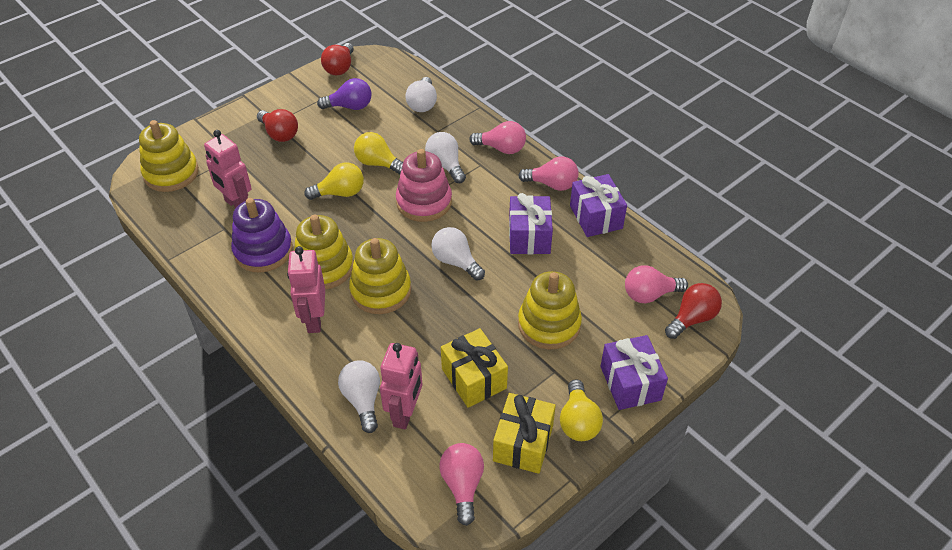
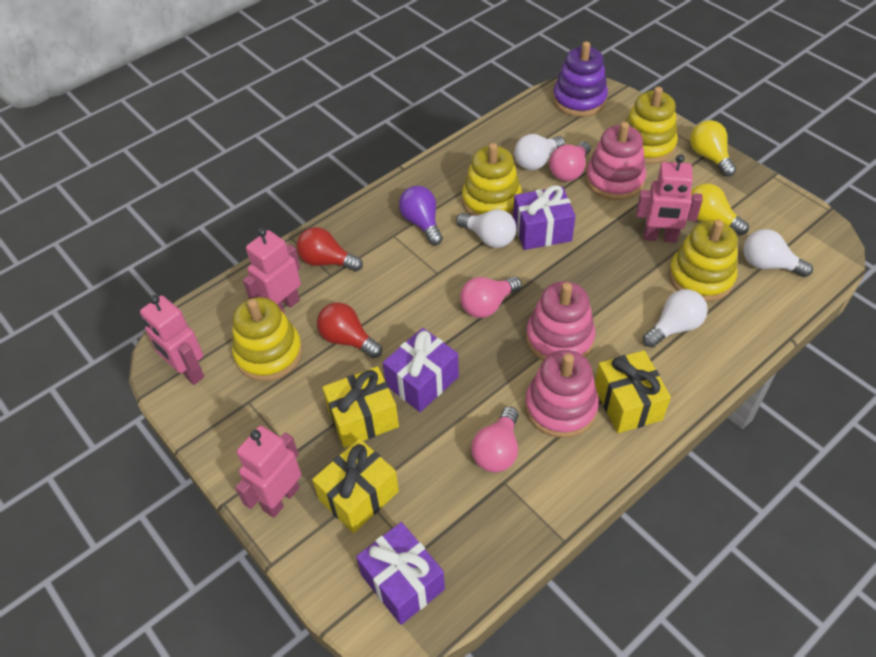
pink light bulb: 4 -> 3
pink robot: 3 -> 4
pink stacking toy: 1 -> 3
red light bulb: 3 -> 2
yellow gift: 2 -> 3
yellow light bulb: 3 -> 2

